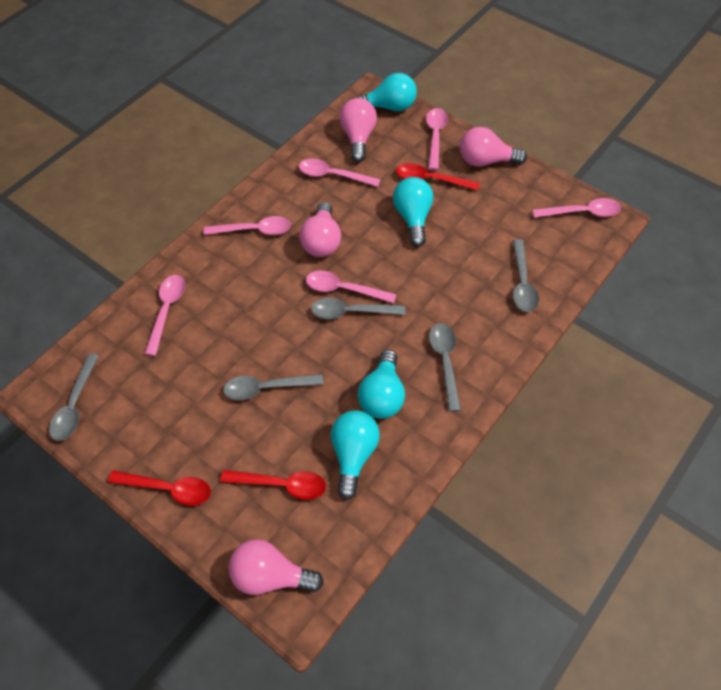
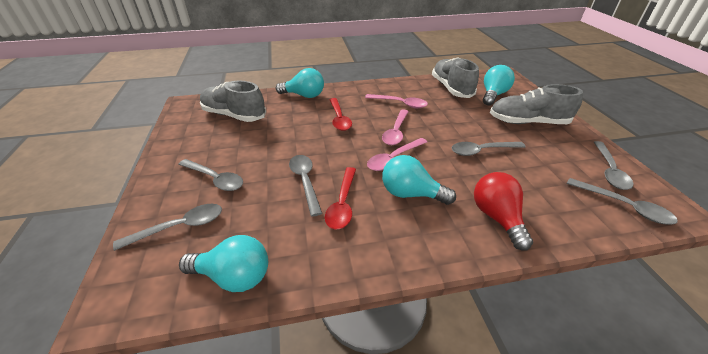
grey shoe: 0 -> 3
grey spoon: 5 -> 6
pink light bulb: 4 -> 0
pink spoon: 6 -> 3
red light bulb: 0 -> 1
red spoon: 3 -> 2

